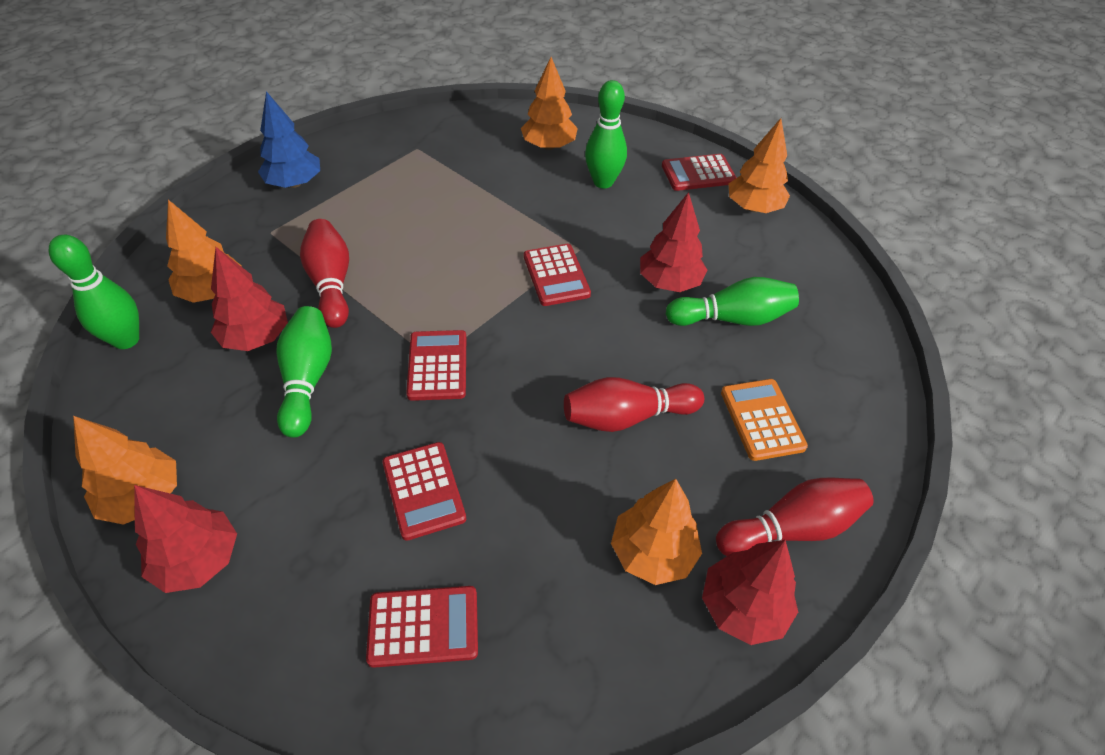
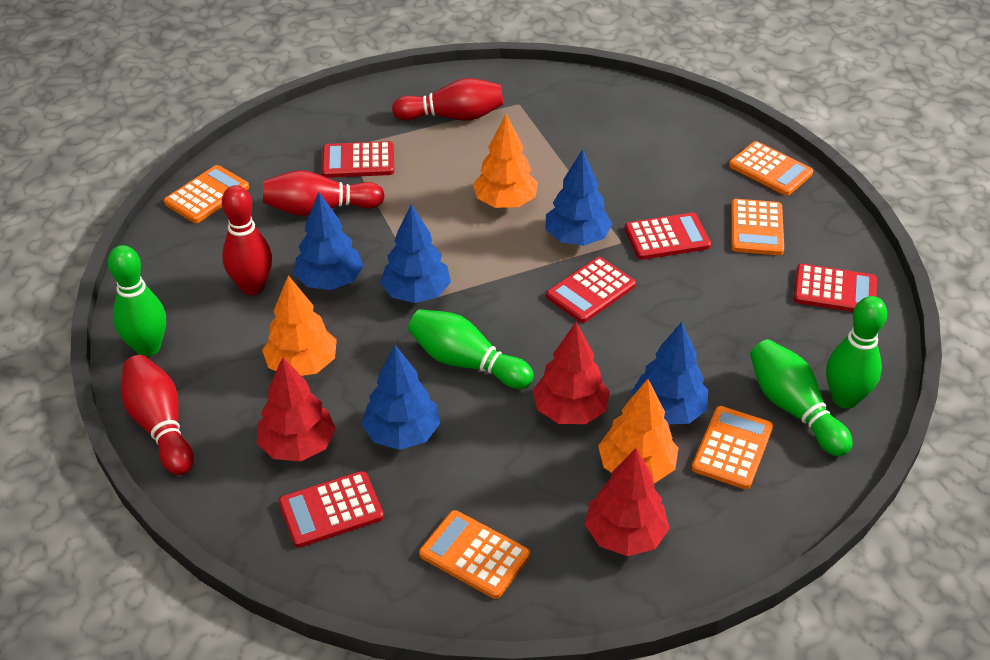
blue tree: 1 -> 5
orange calculator: 1 -> 5
orange tree: 5 -> 3
red bowling pin: 3 -> 4
red tree: 4 -> 3

